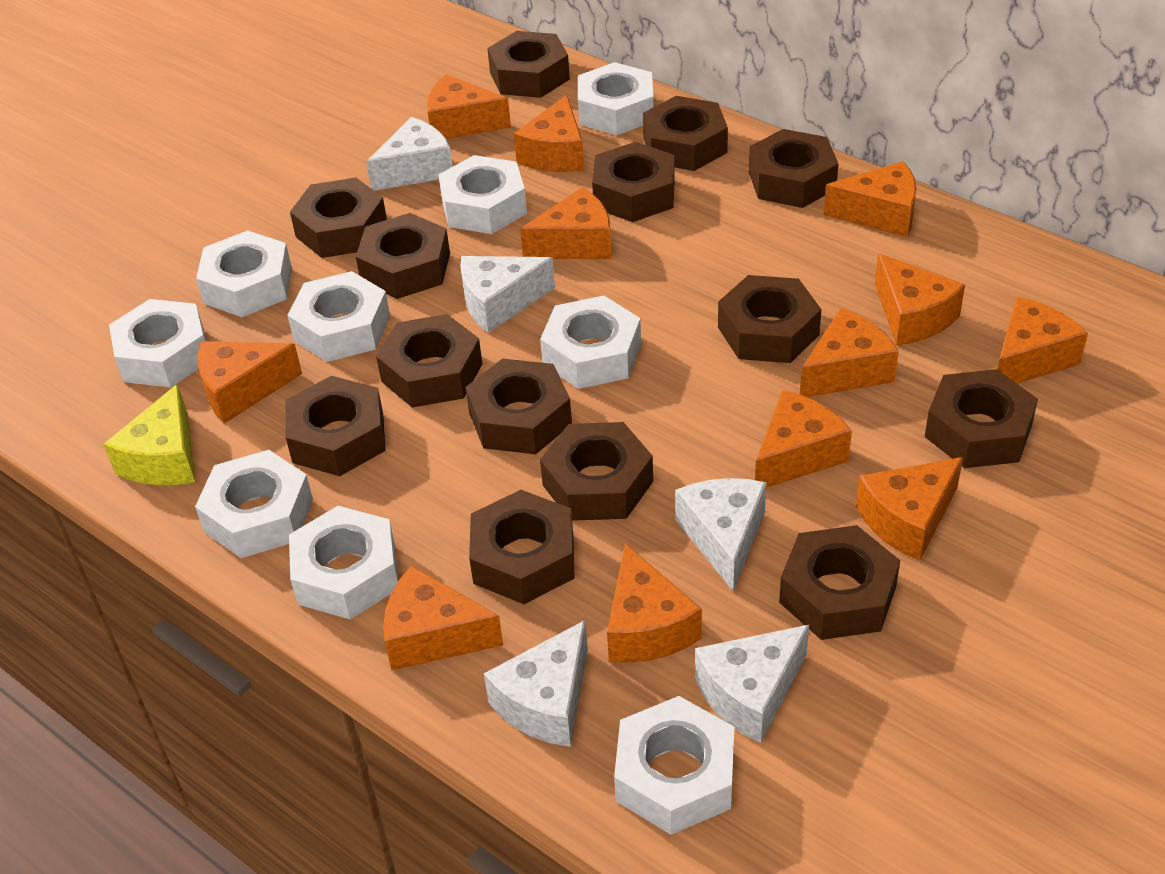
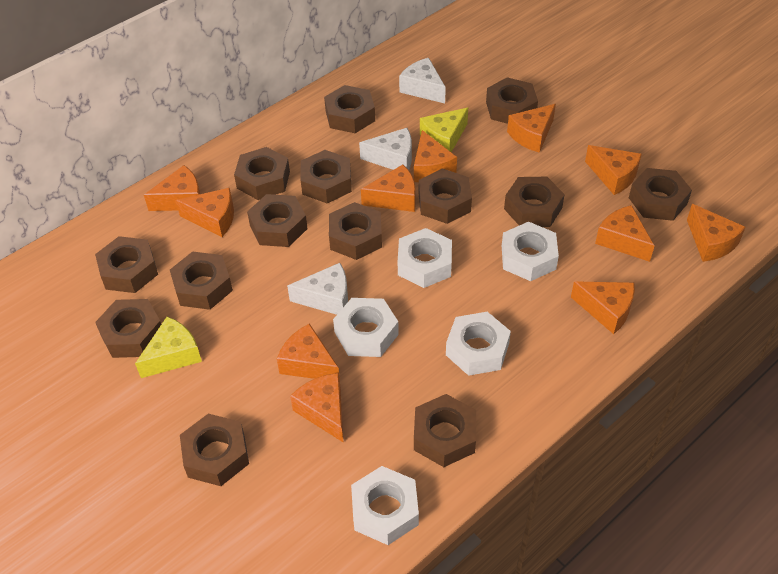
orange cheese: 12 -> 11
white cheese: 5 -> 3
white nut: 9 -> 5
yellow cheese: 1 -> 2

